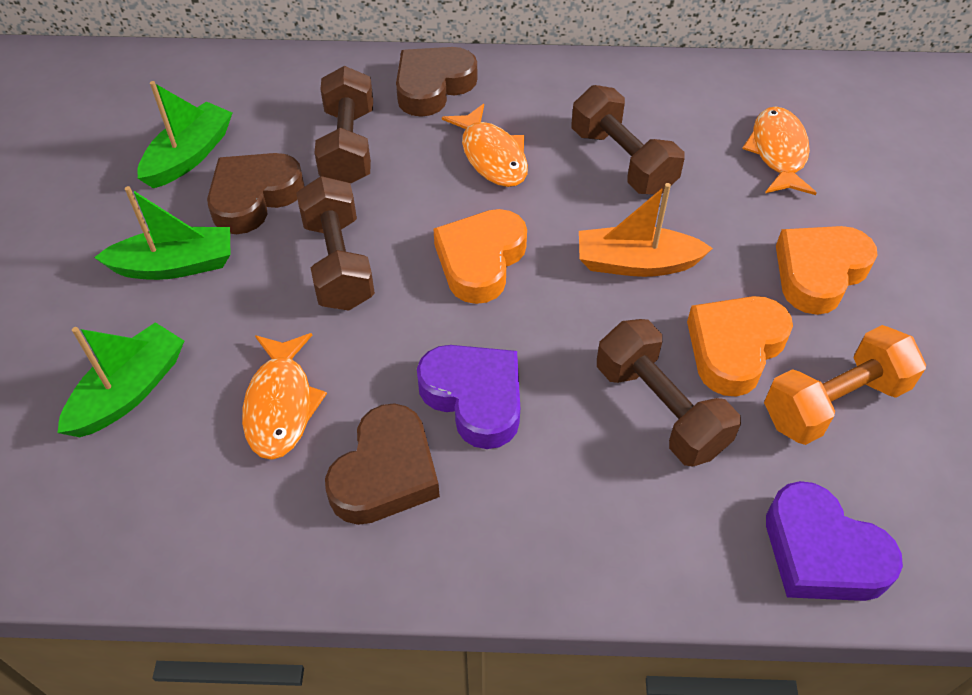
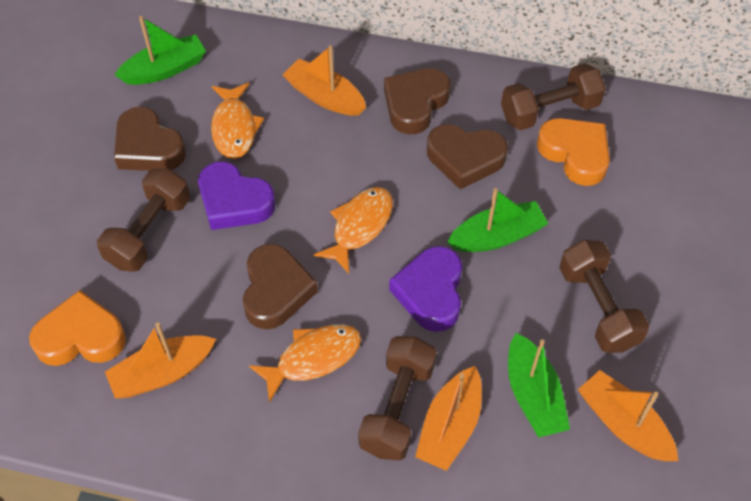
brown heart: 3 -> 4
orange boat: 1 -> 4
orange dumbbell: 1 -> 0
orange heart: 3 -> 2

